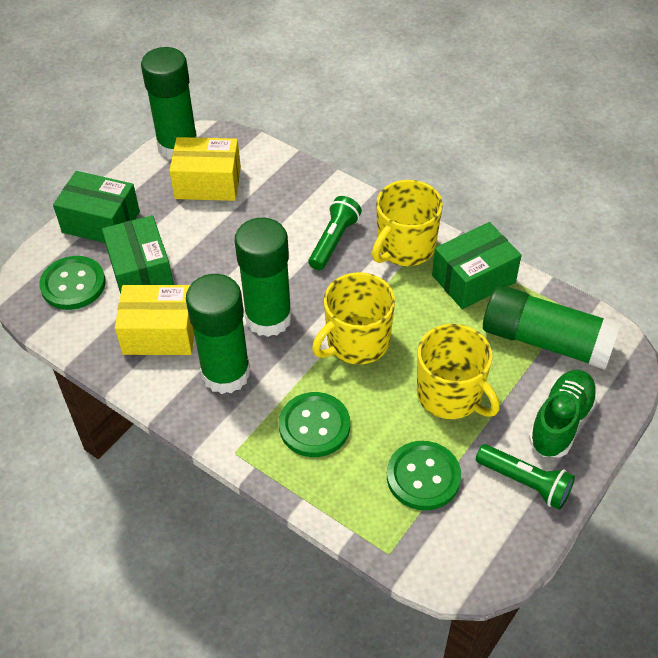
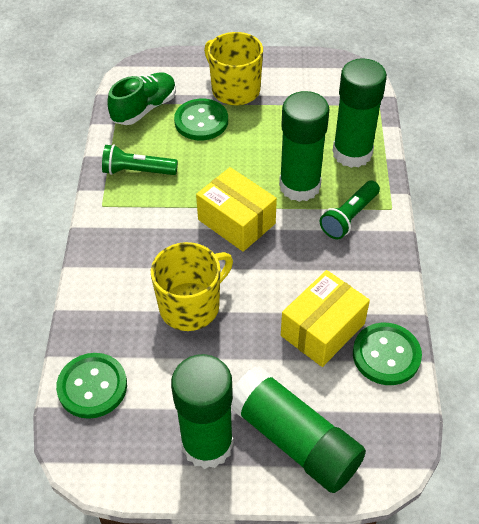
green box: 3 -> 0
yellow mug: 3 -> 2

